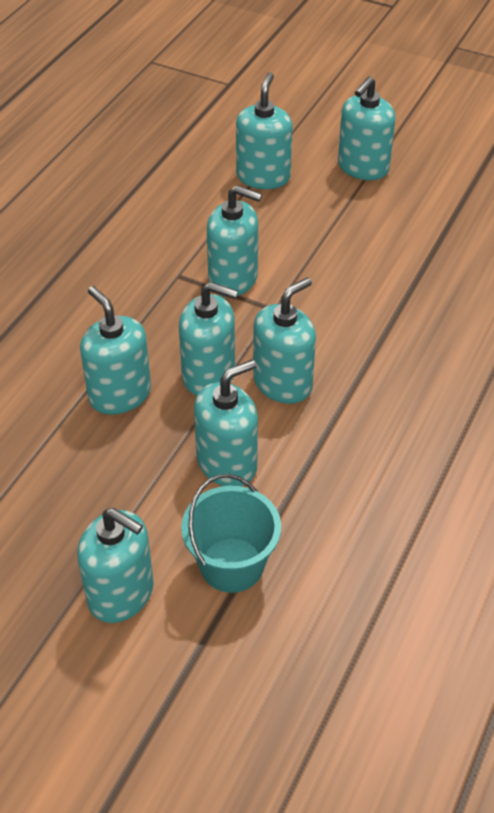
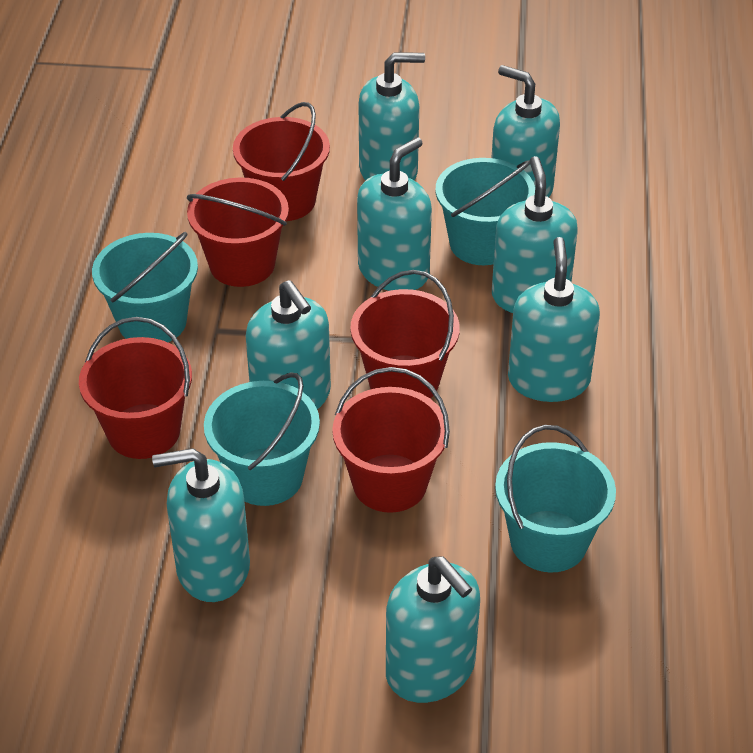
red bucket: 0 -> 5
turquoise bucket: 1 -> 4

